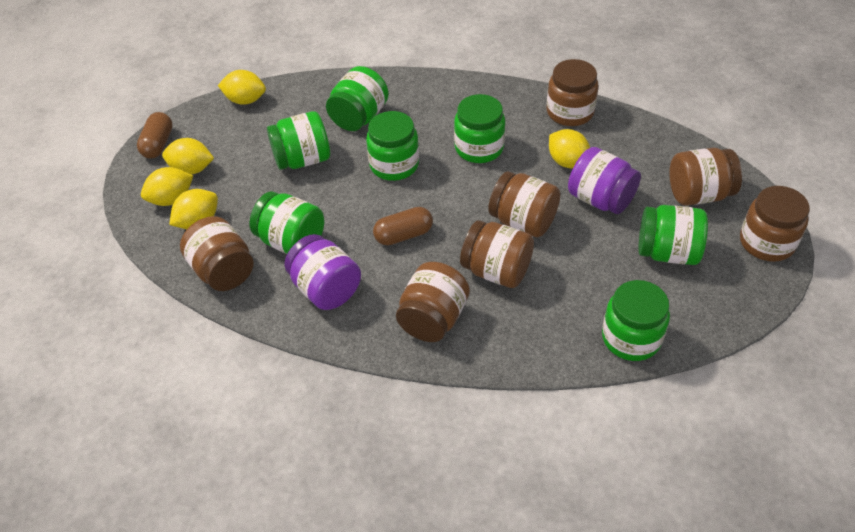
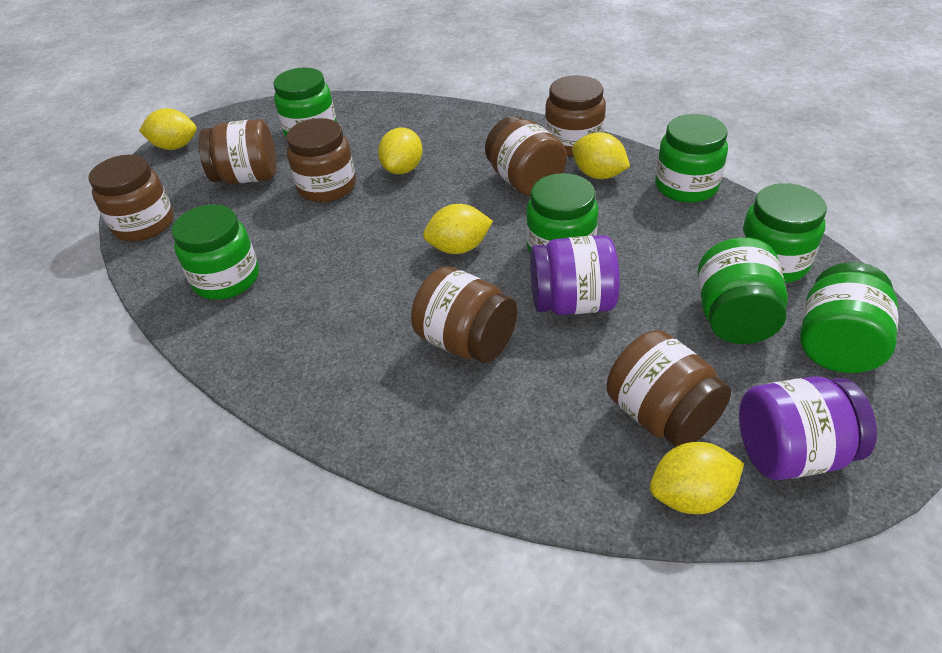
brown capsule: 2 -> 0

